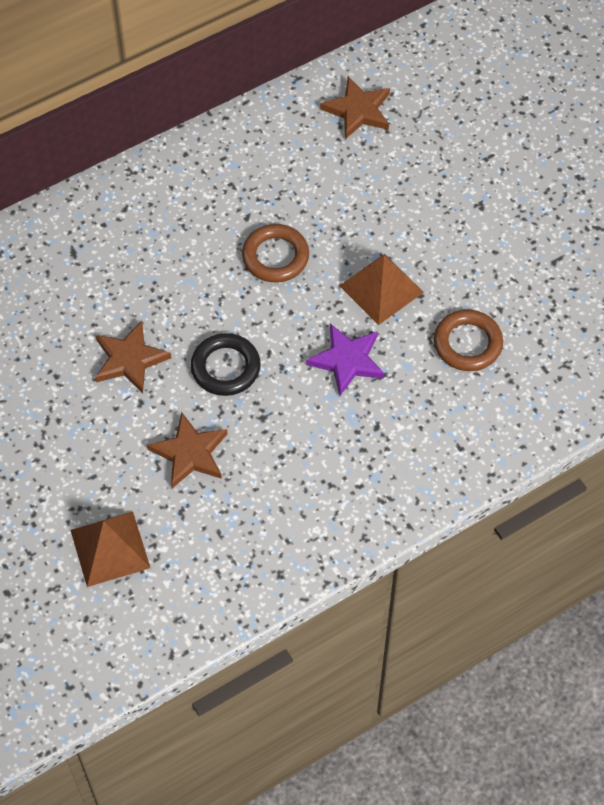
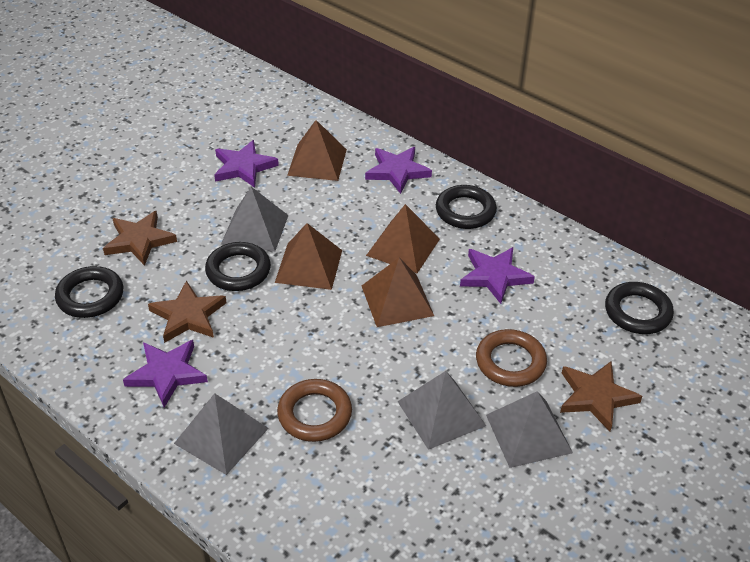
black ring: 1 -> 4
brown pyramid: 2 -> 4
grey pyramid: 0 -> 4
purple star: 1 -> 4

